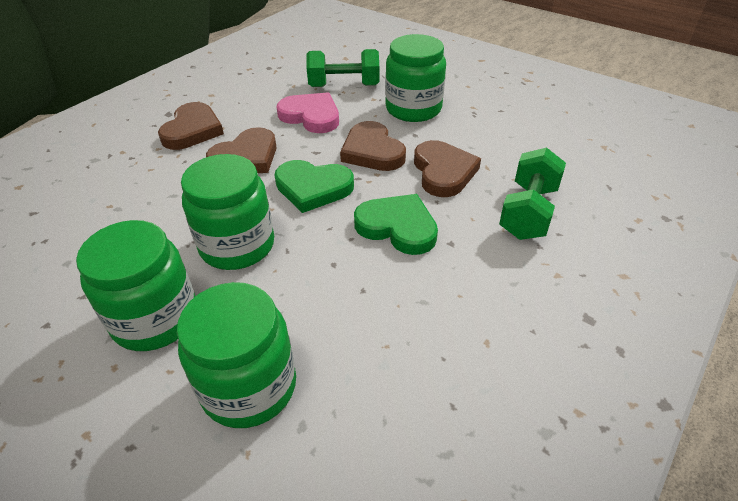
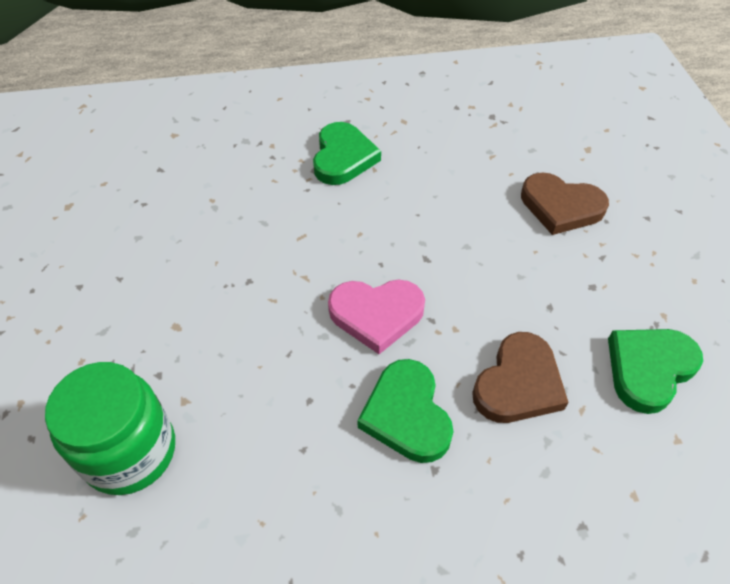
brown heart: 4 -> 2
green dumbbell: 2 -> 0
green heart: 2 -> 3
green jar: 4 -> 1

